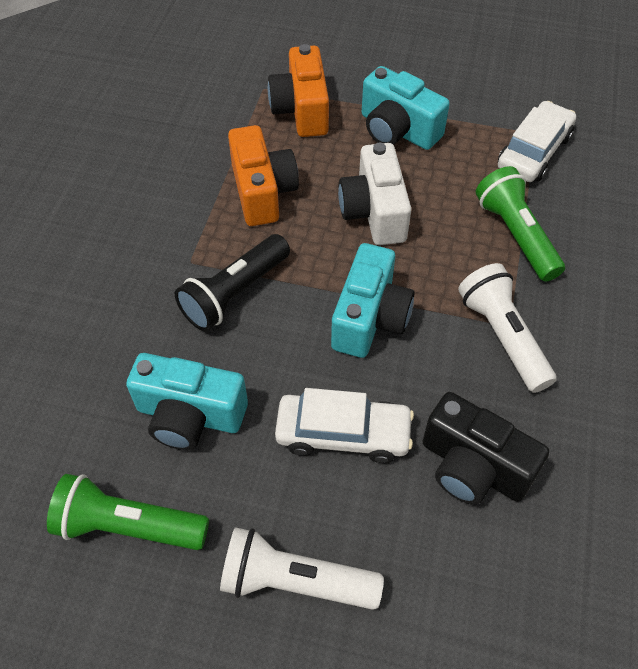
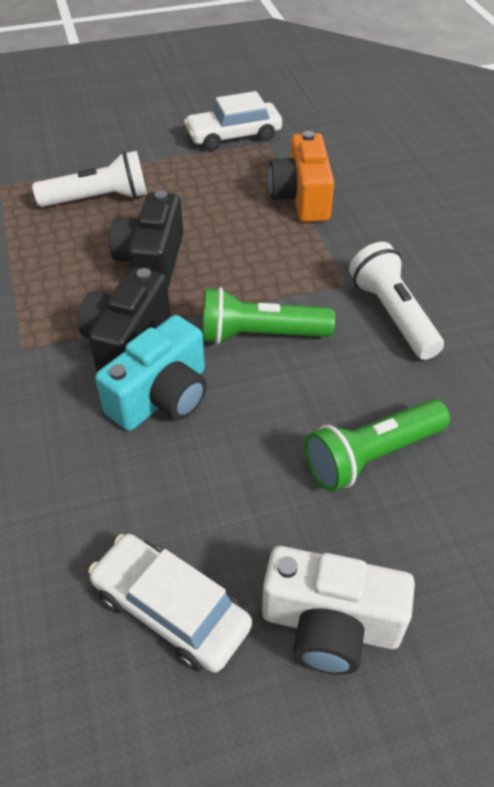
black camera: 1 -> 2
black flashlight: 1 -> 0
orange camera: 2 -> 1
turquoise camera: 3 -> 1

